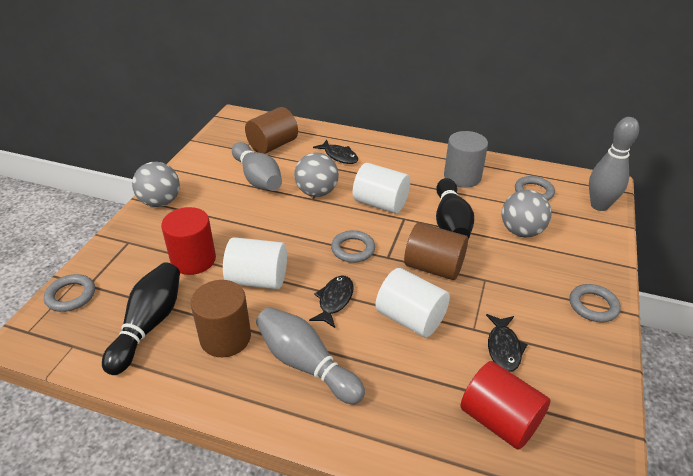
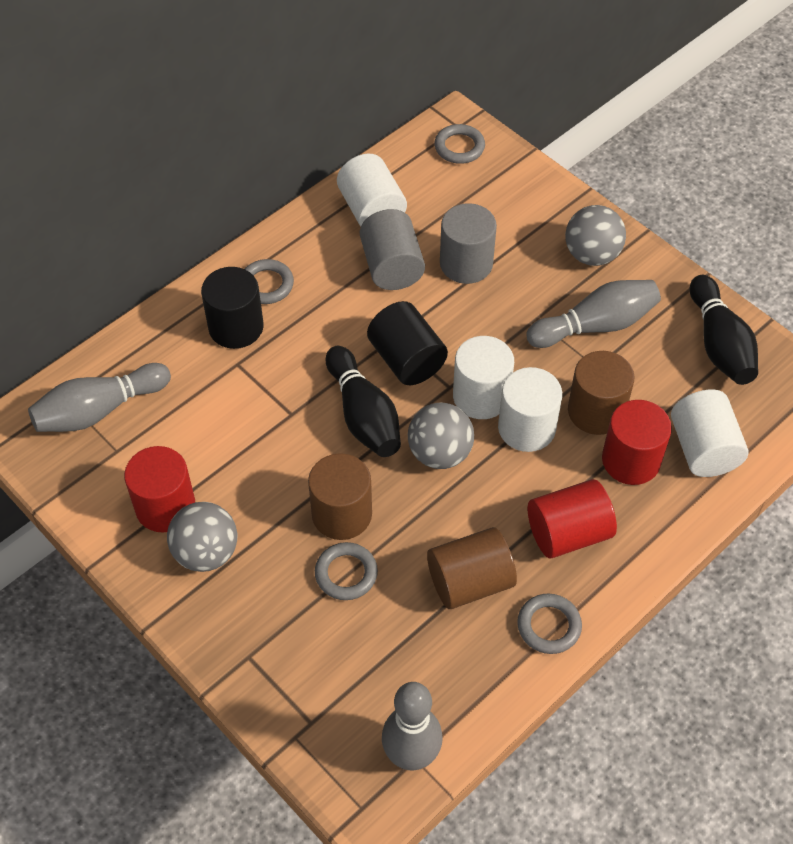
black cylinder: 0 -> 2
black fish: 3 -> 0
grey cylinder: 1 -> 2
red cylinder: 2 -> 3
white cylinder: 3 -> 4

